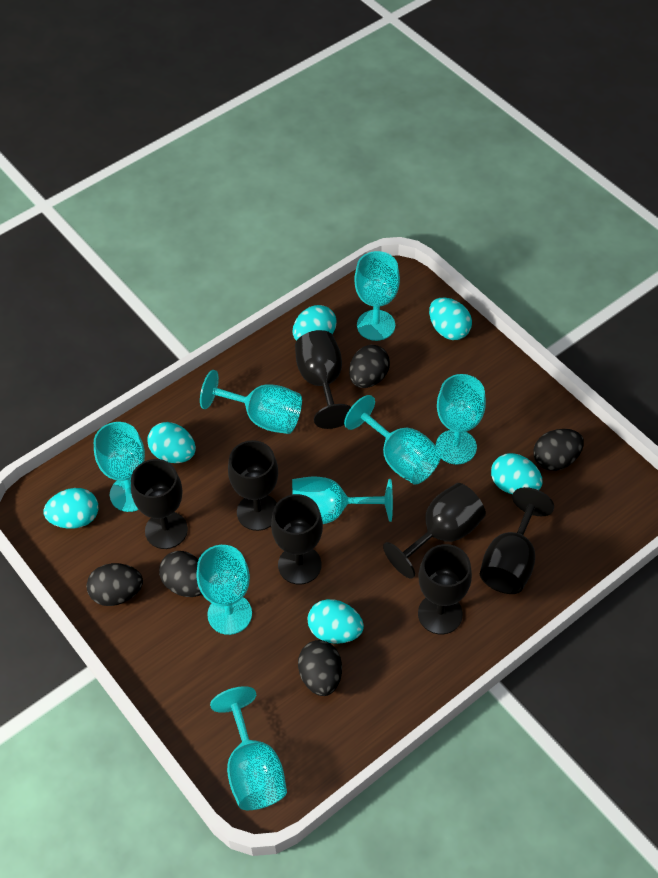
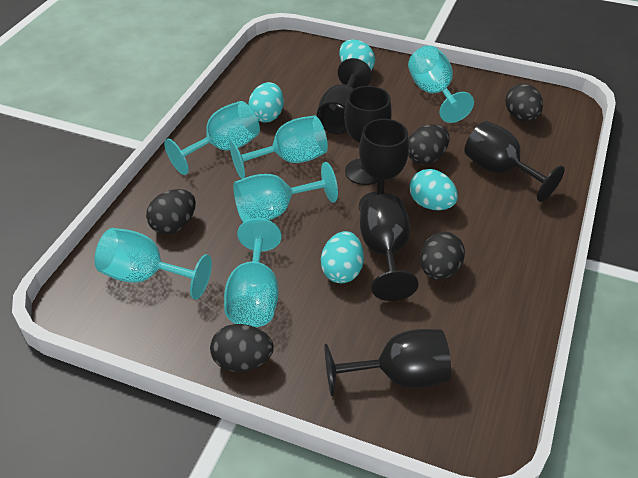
black goblet: 7 -> 6
turquoise egg: 6 -> 4
turquoise goblet: 8 -> 6

